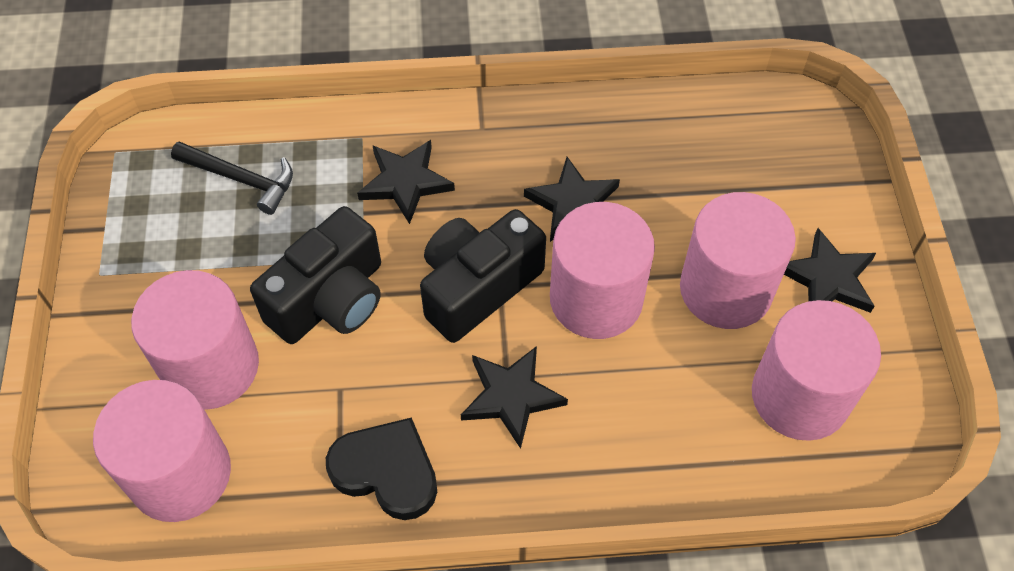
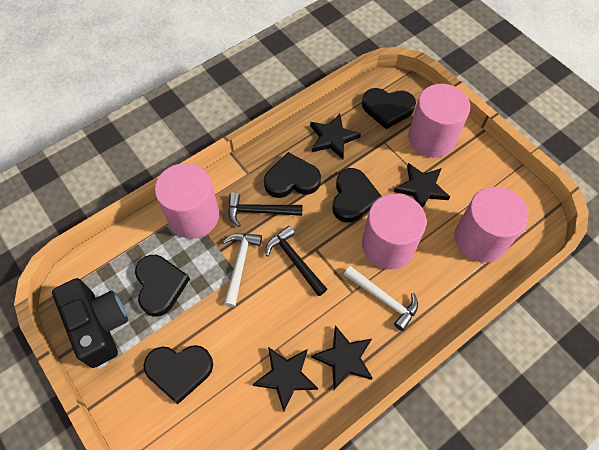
black camera: 2 -> 1
black hammer: 1 -> 2
black heart: 1 -> 5
pink cylinder: 5 -> 4
white hammer: 0 -> 2

